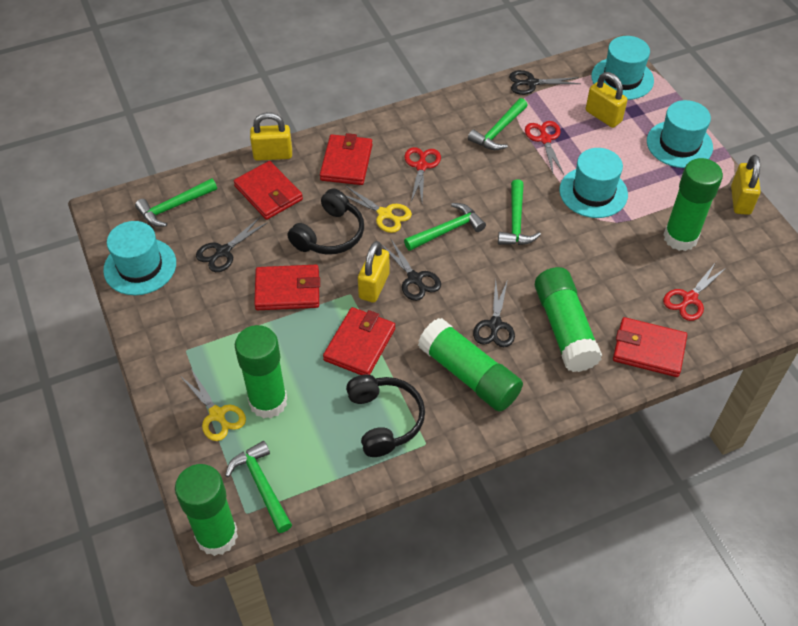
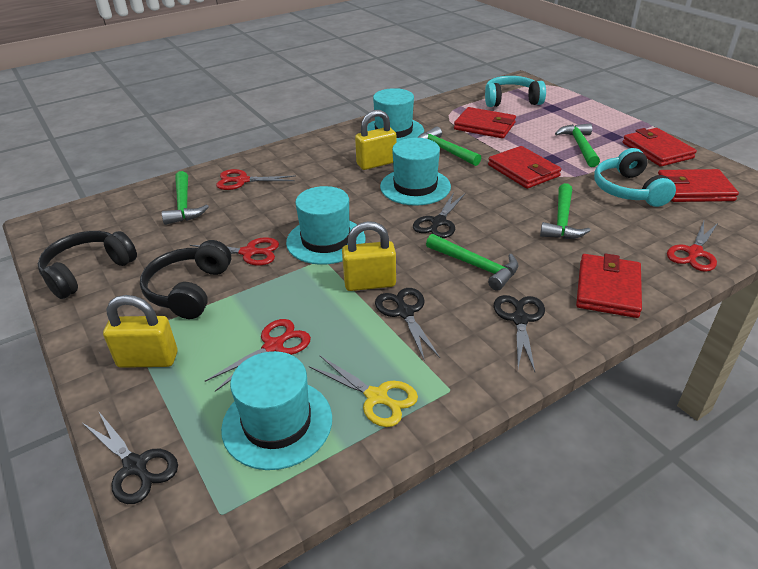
green glue stick: 5 -> 0
red scissors: 3 -> 4
turquoise headphones: 0 -> 2
yellow padlock: 4 -> 3
yellow scissors: 2 -> 1

